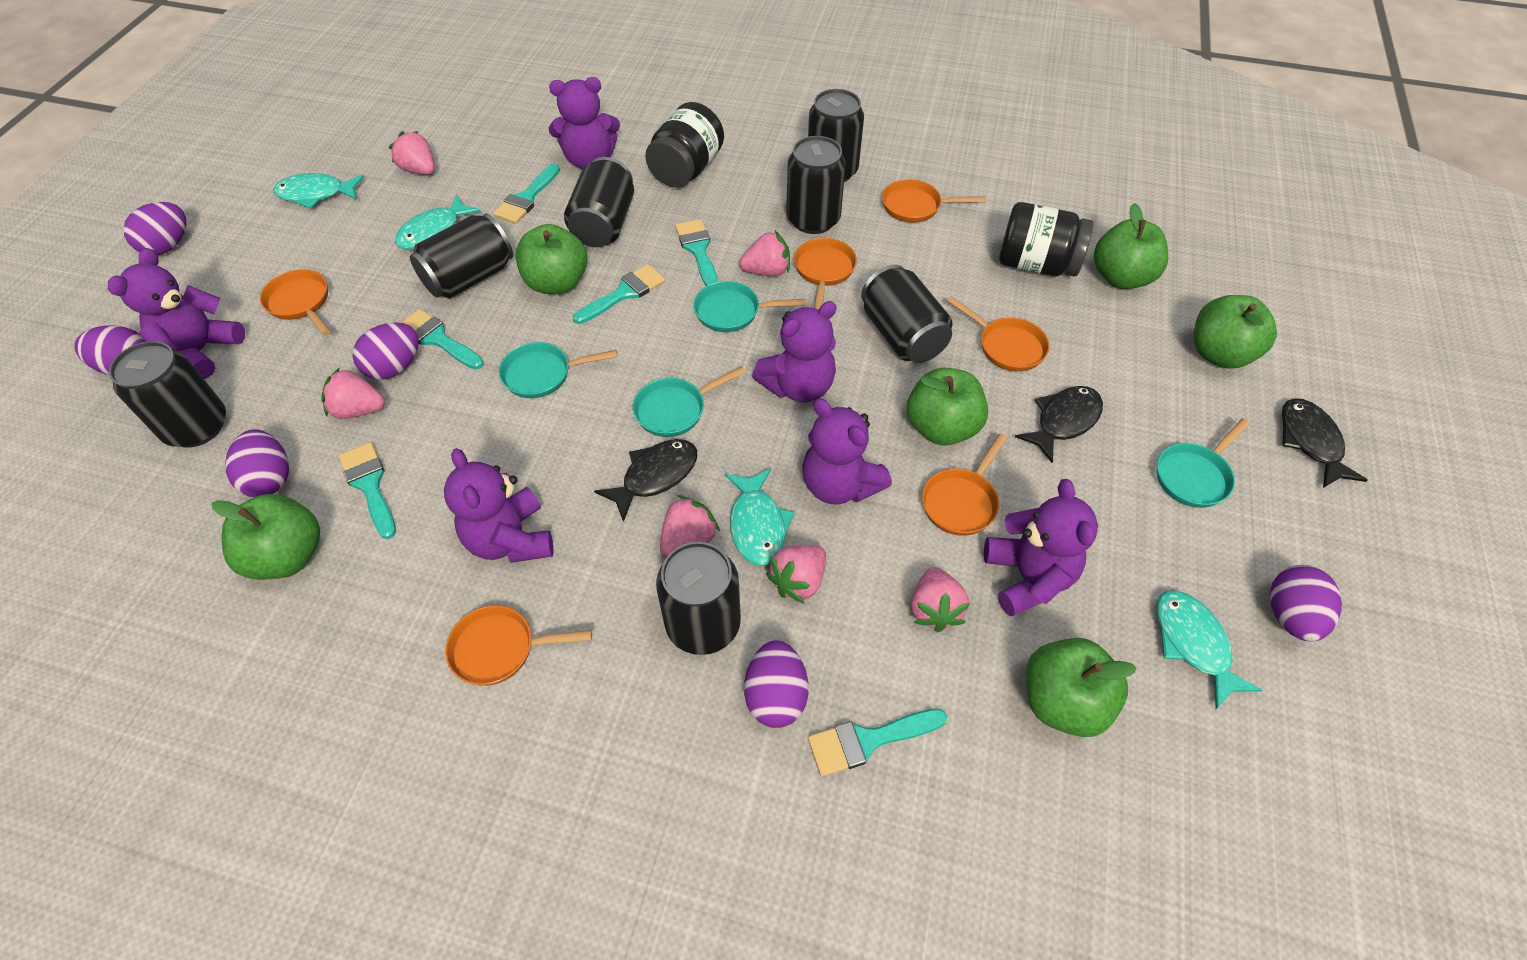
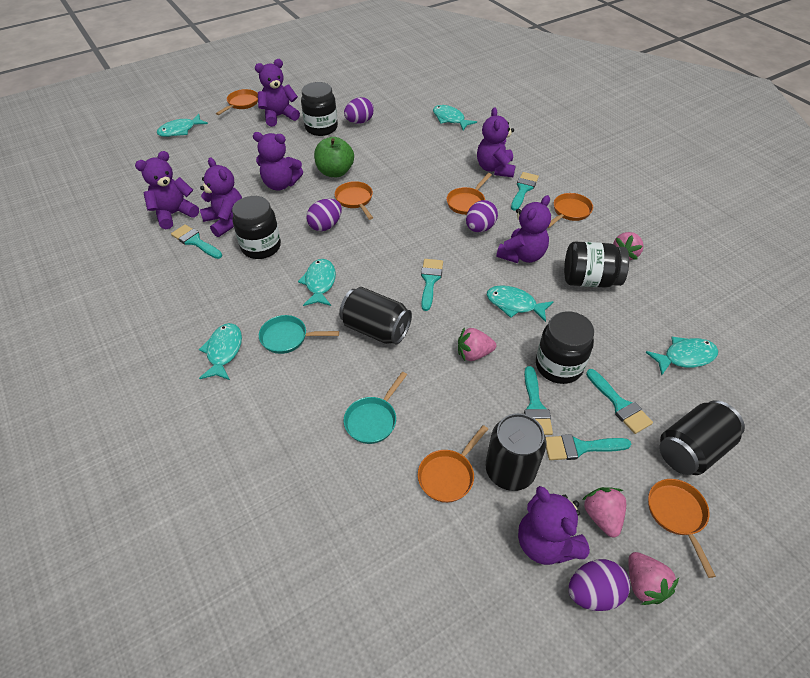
black can: 7 -> 3
black fish: 3 -> 0
black jar: 2 -> 4
green apple: 6 -> 1
pink strawberry: 6 -> 4
purple egg: 6 -> 4
purple teddy bear: 6 -> 7
turquoise fish: 4 -> 6
turquoise pan: 4 -> 2

